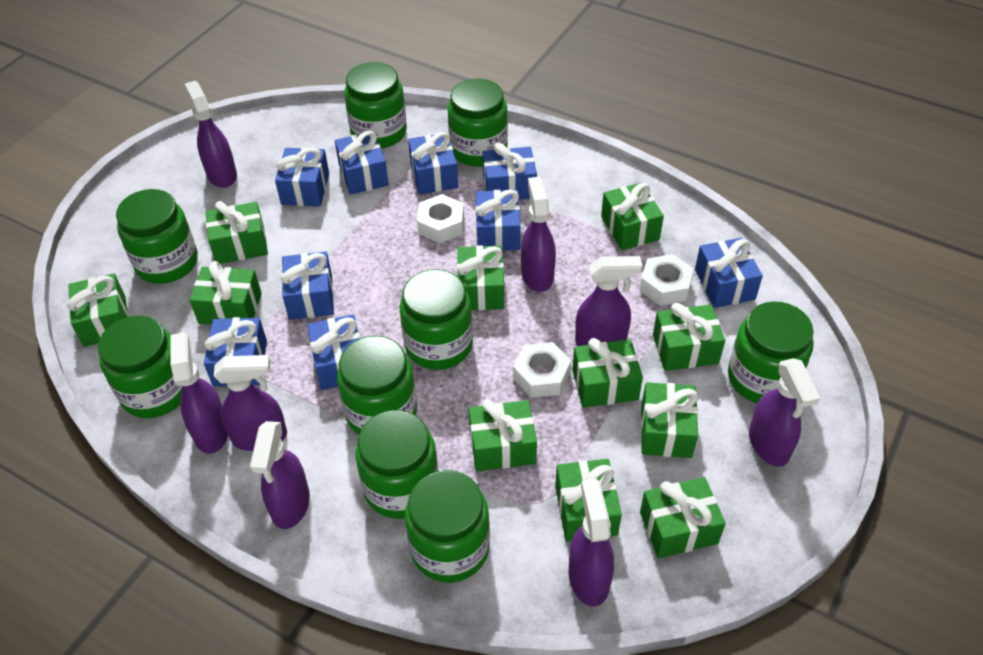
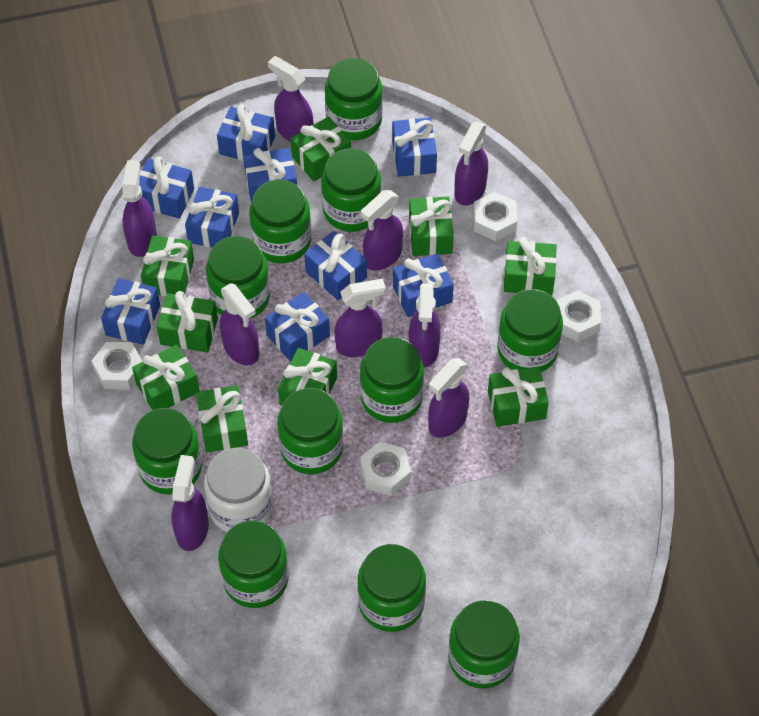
green gift: 11 -> 9
green jar: 9 -> 11
purple spray bottle: 8 -> 9
white jar: 0 -> 1
white nut: 3 -> 4

